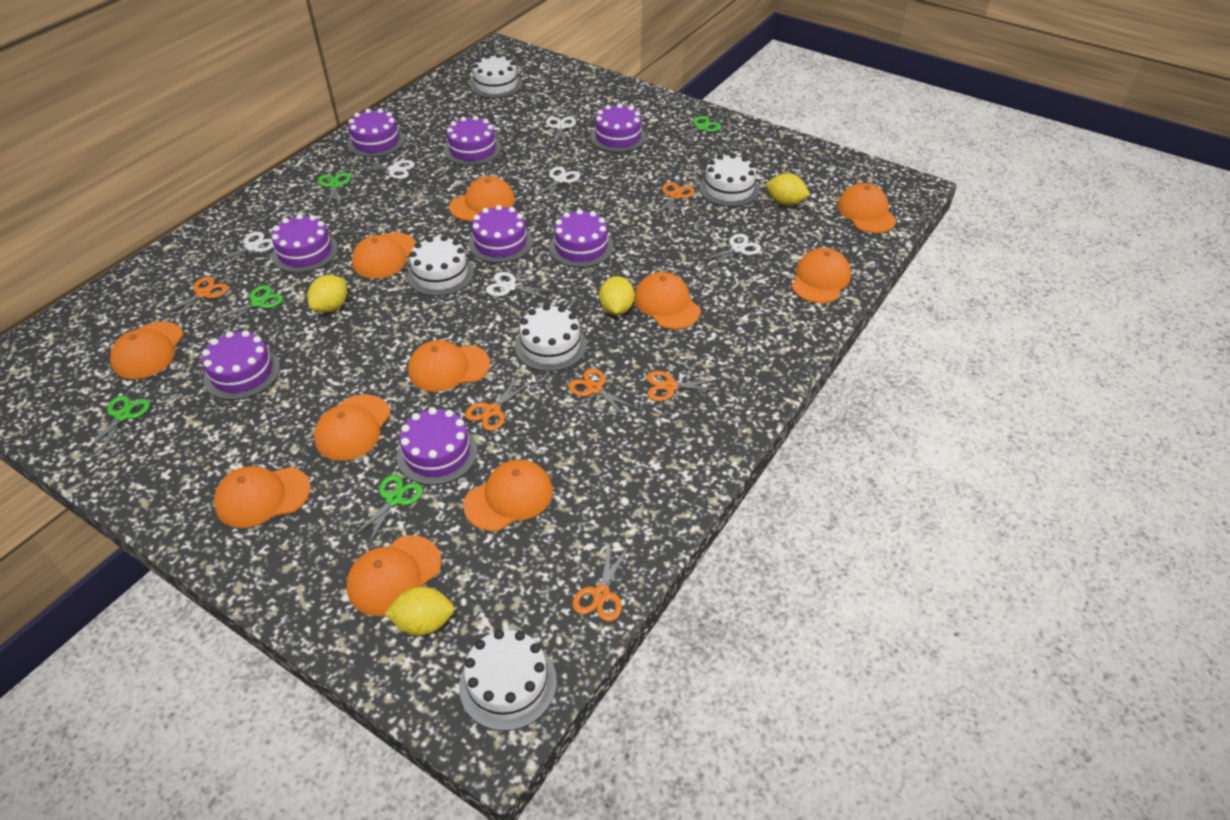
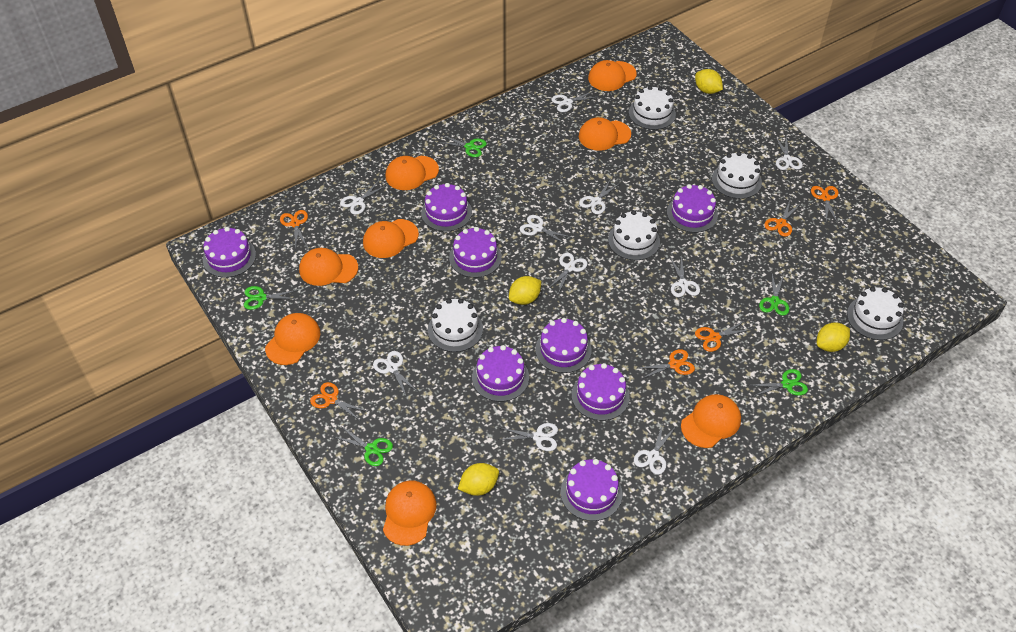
orange cap: 11 -> 8
white scissors: 6 -> 10

